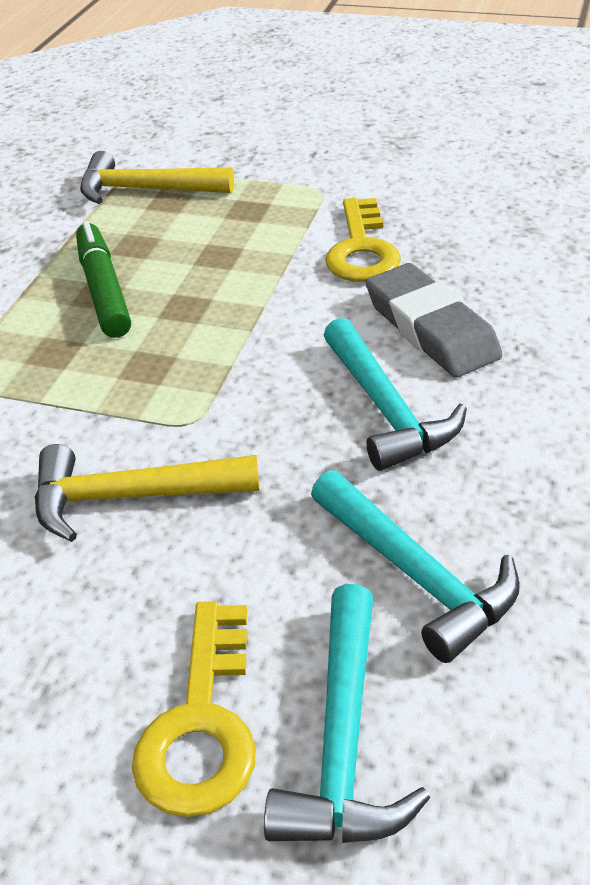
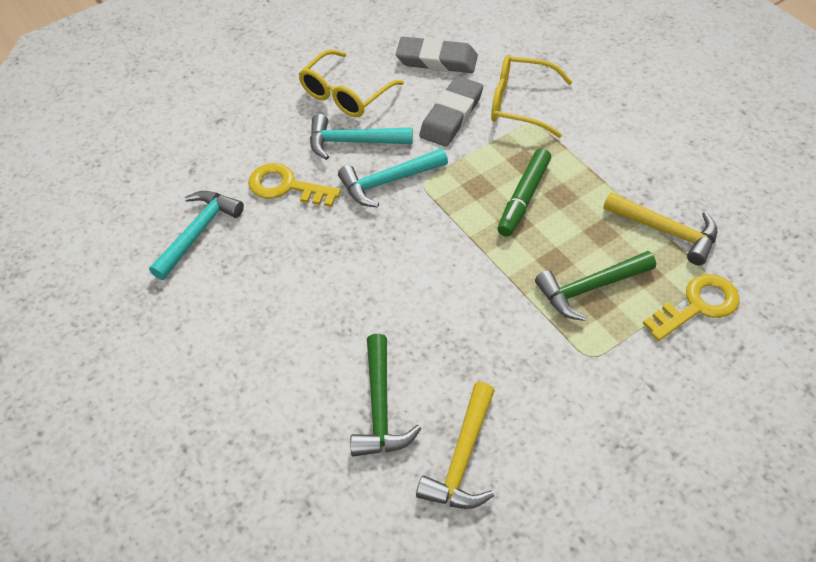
green hammer: 0 -> 2
grey eraser: 1 -> 2
yellow glasses: 0 -> 2

